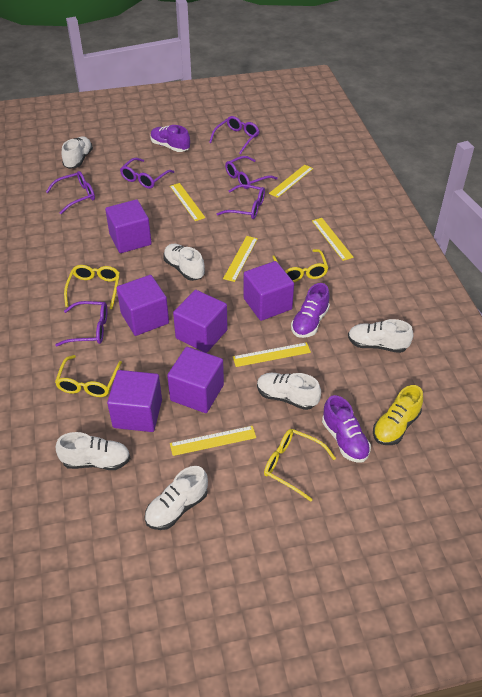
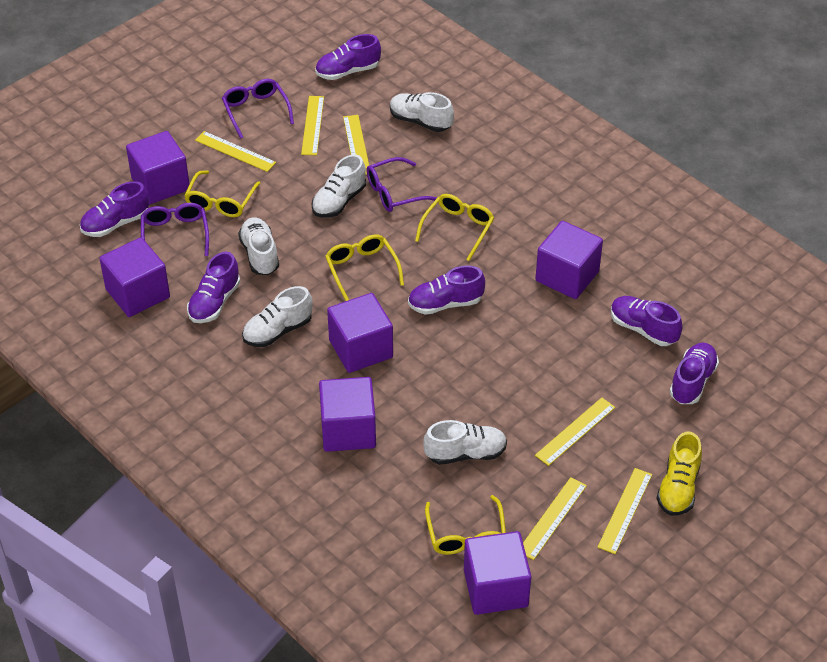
purple glasses: 6 -> 3
purple shoe: 3 -> 6
white shoe: 6 -> 5

